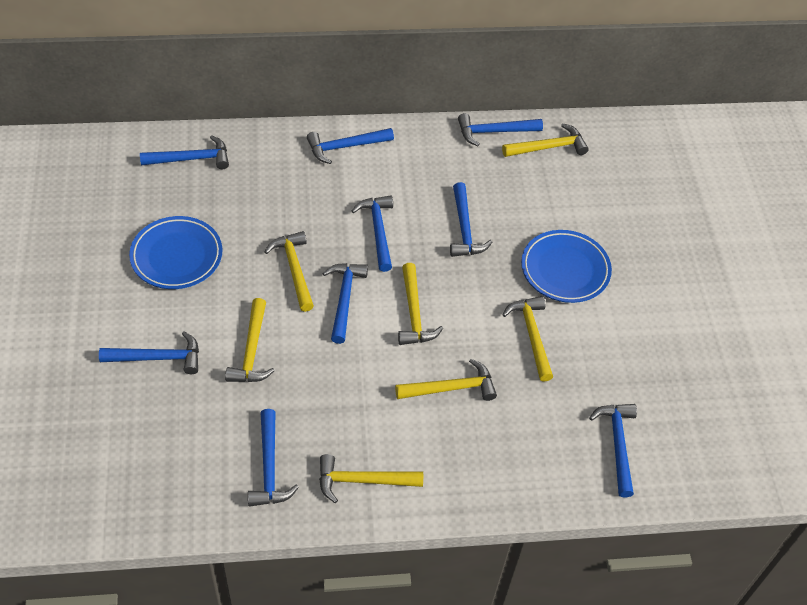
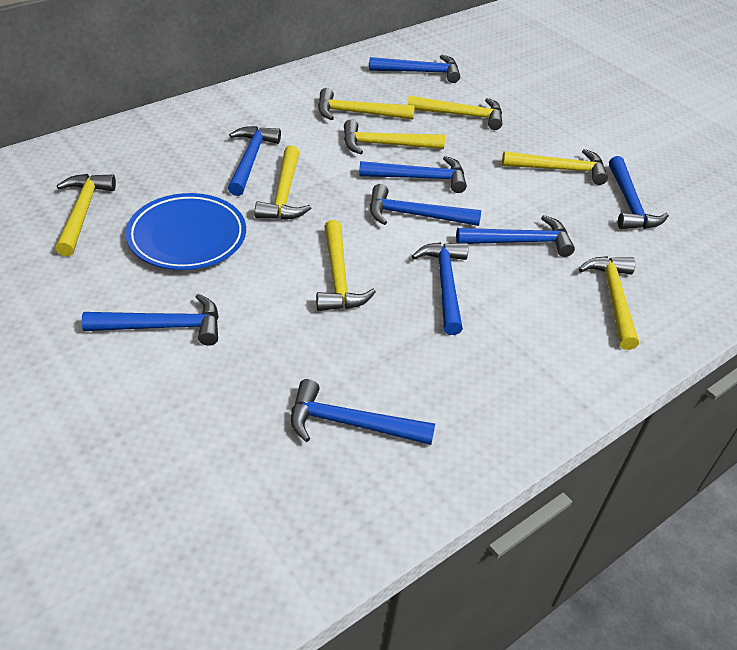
blue plate: 2 -> 1
yellow hammer: 7 -> 8

